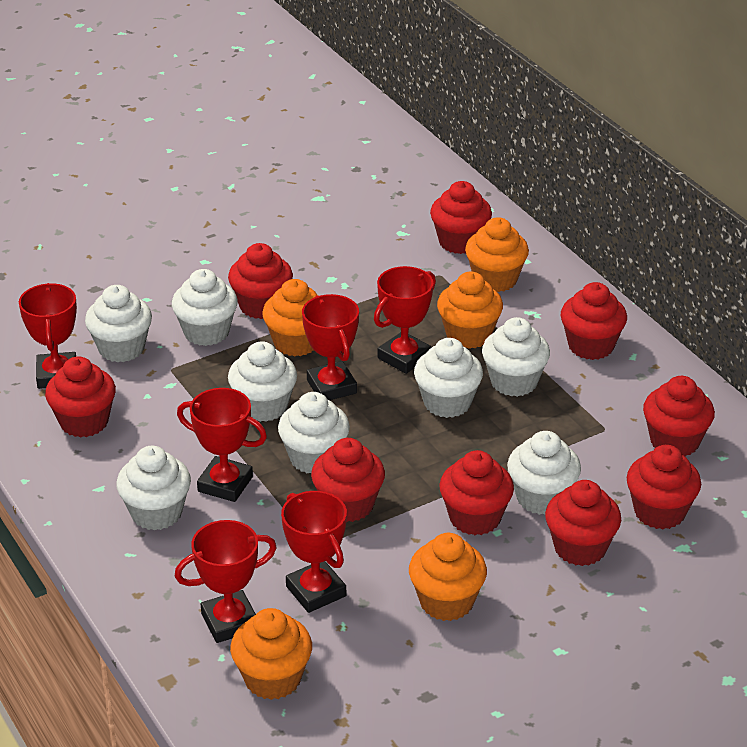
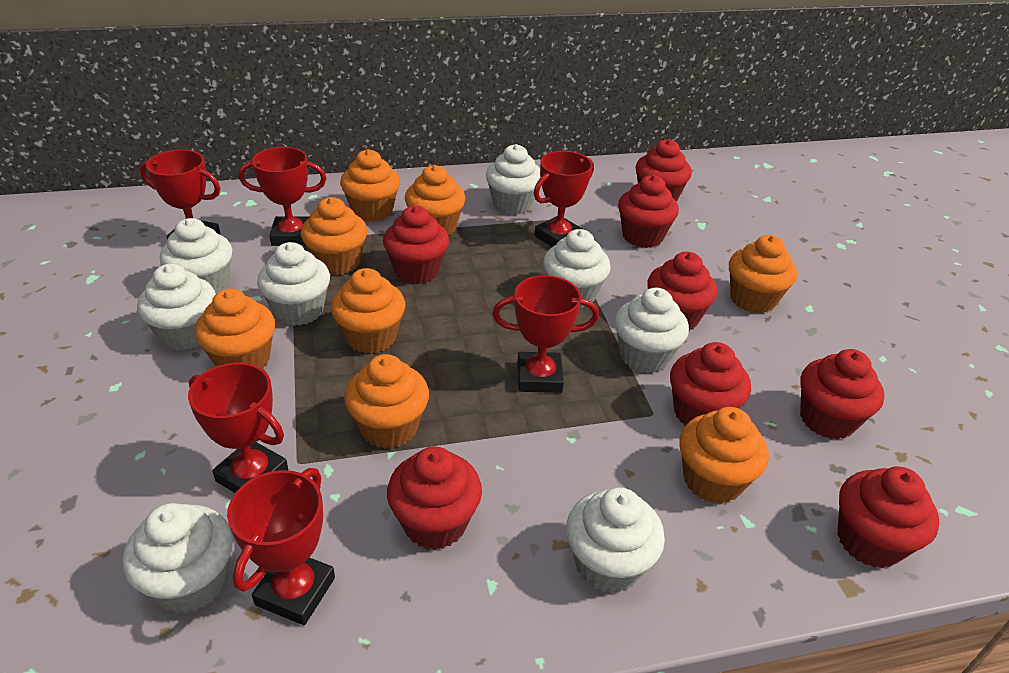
orange cupcake: 5 -> 8
red cupcake: 9 -> 8

